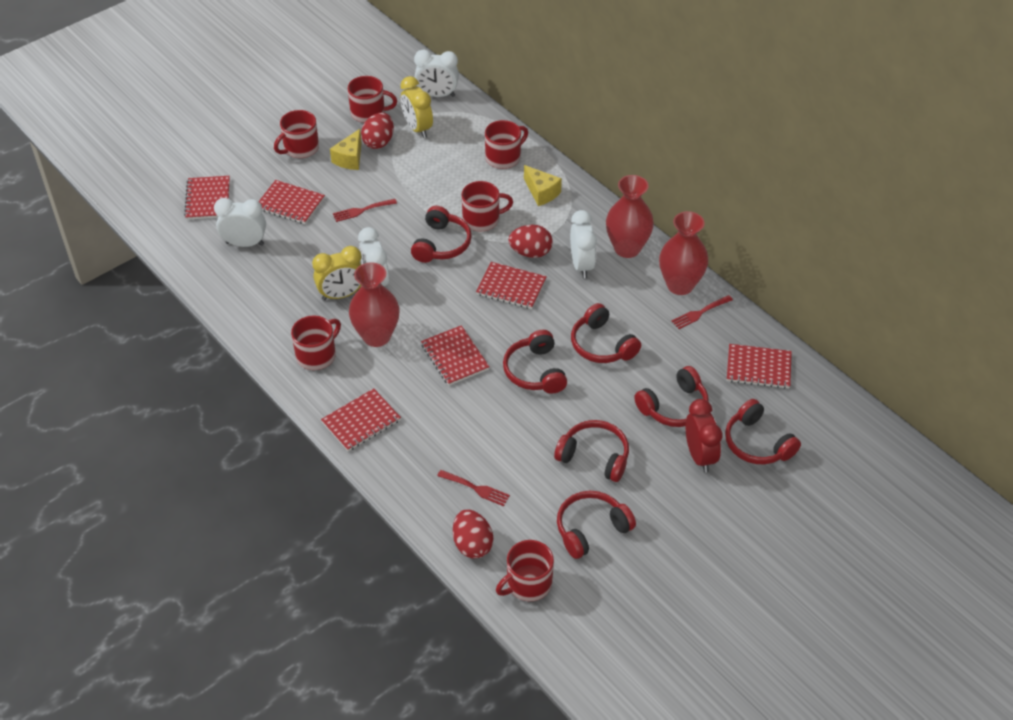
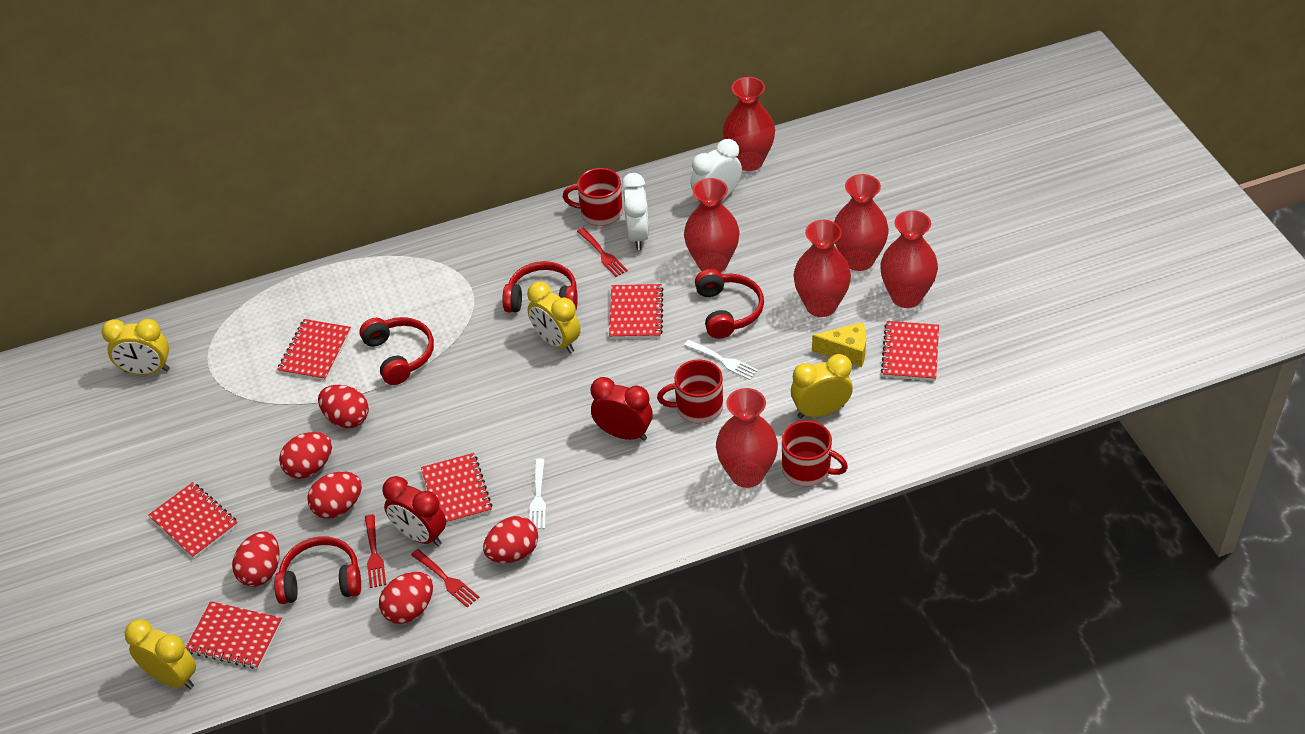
red clock: 1 -> 2
red egg: 3 -> 6
red headphones: 7 -> 4
red mug: 6 -> 3
red vase: 3 -> 6
white clock: 4 -> 2
white fork: 0 -> 2
yellow cheese: 2 -> 1
yellow clock: 2 -> 4

